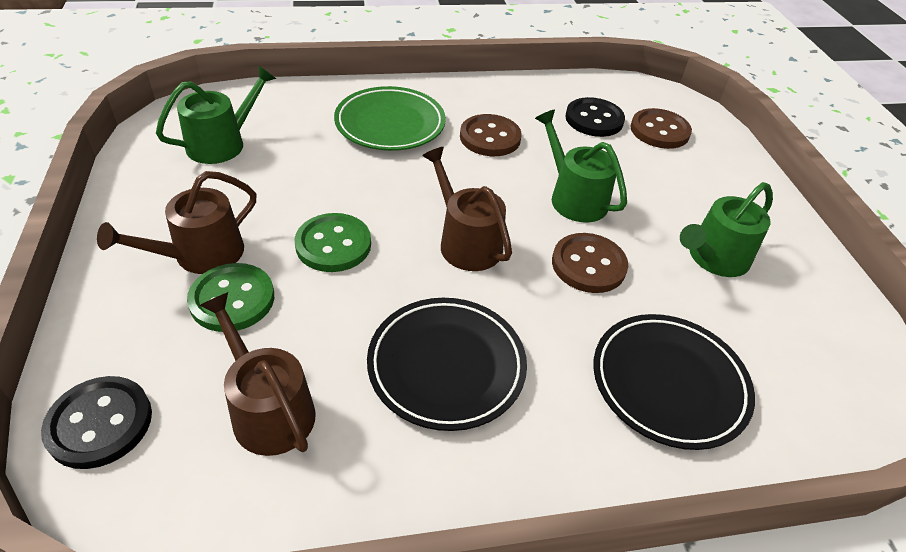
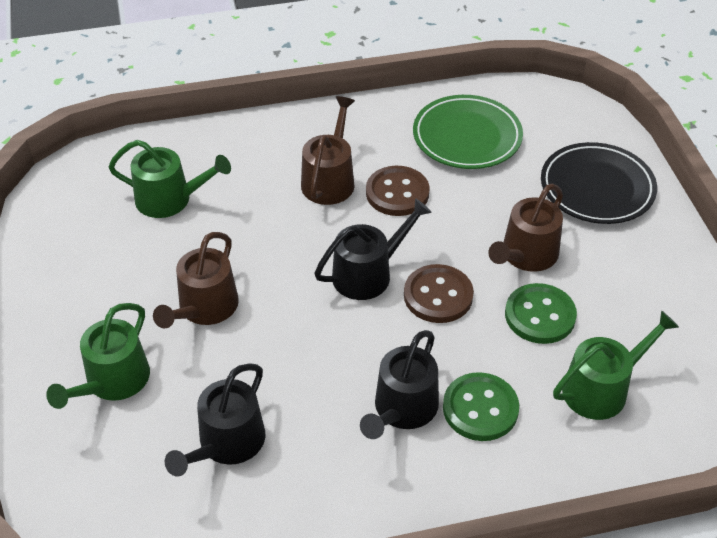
black button: 2 -> 0
black plate: 2 -> 1
black watering can: 0 -> 3
brown button: 3 -> 2

